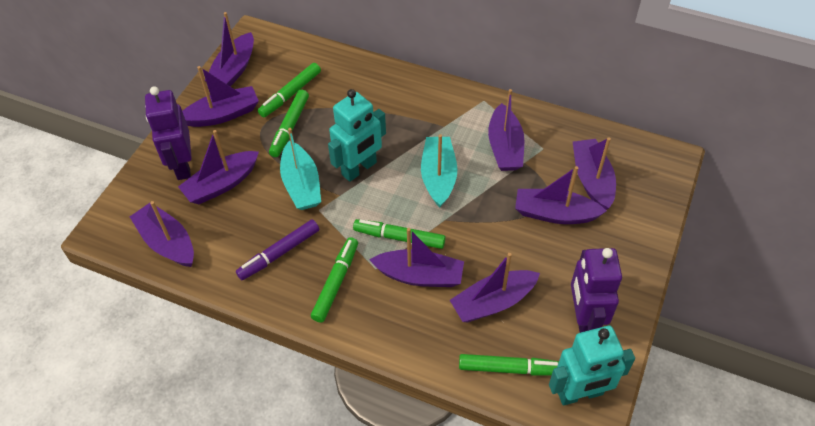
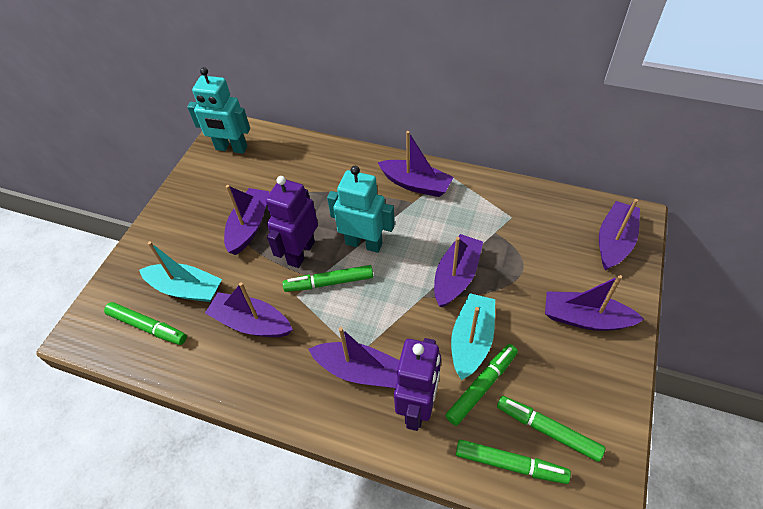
purple boat: 9 -> 7
purple marker: 1 -> 0

